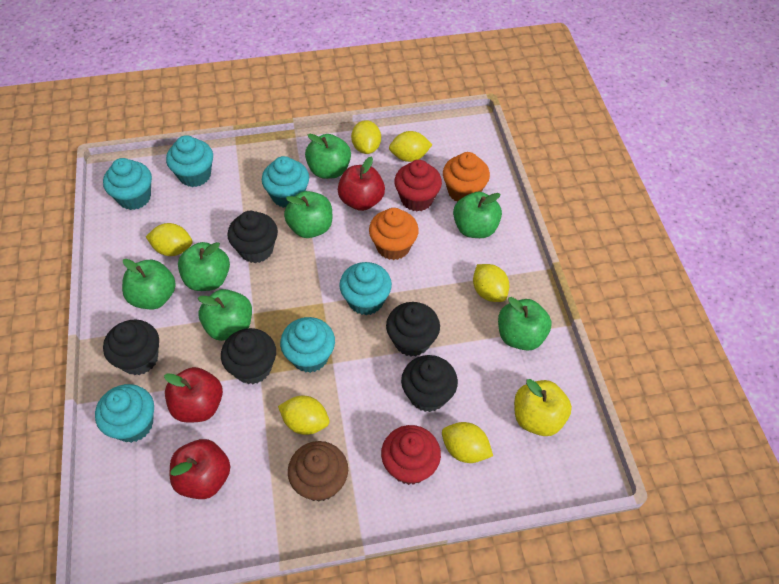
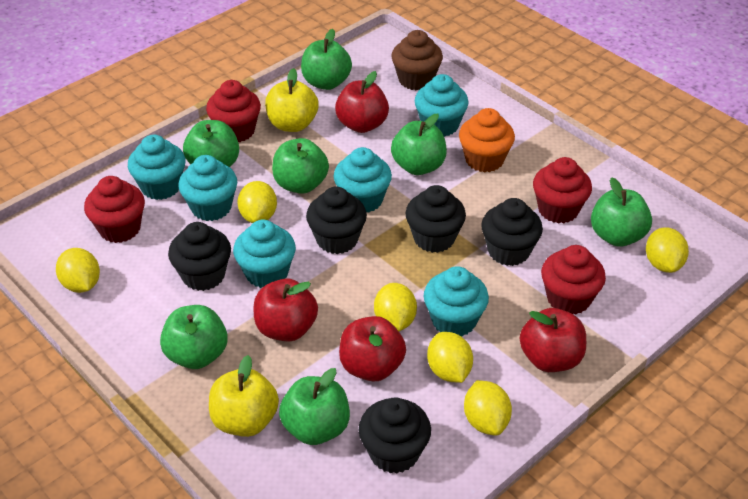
orange cupcake: 2 -> 1
red apple: 3 -> 4
red cupcake: 2 -> 4
yellow apple: 1 -> 2

